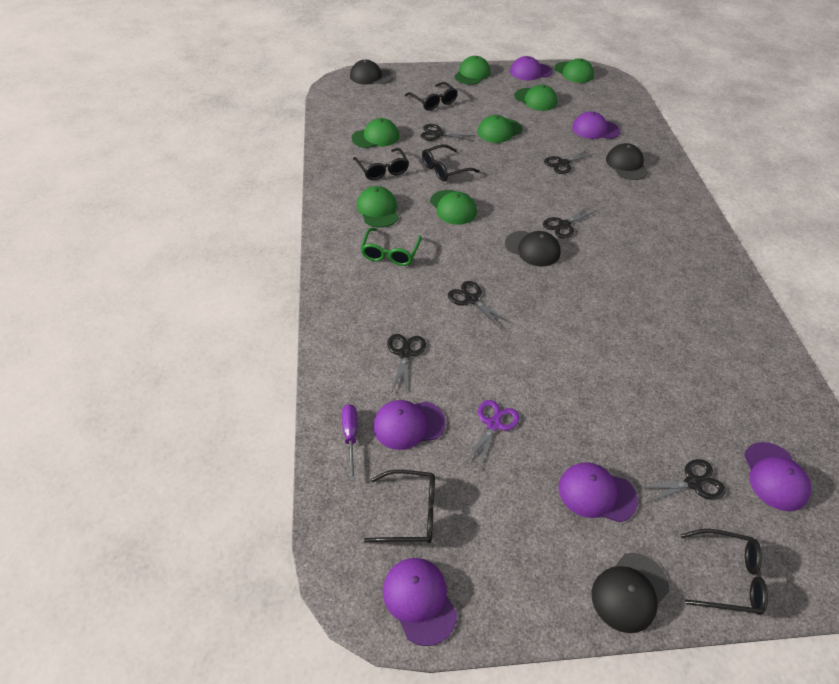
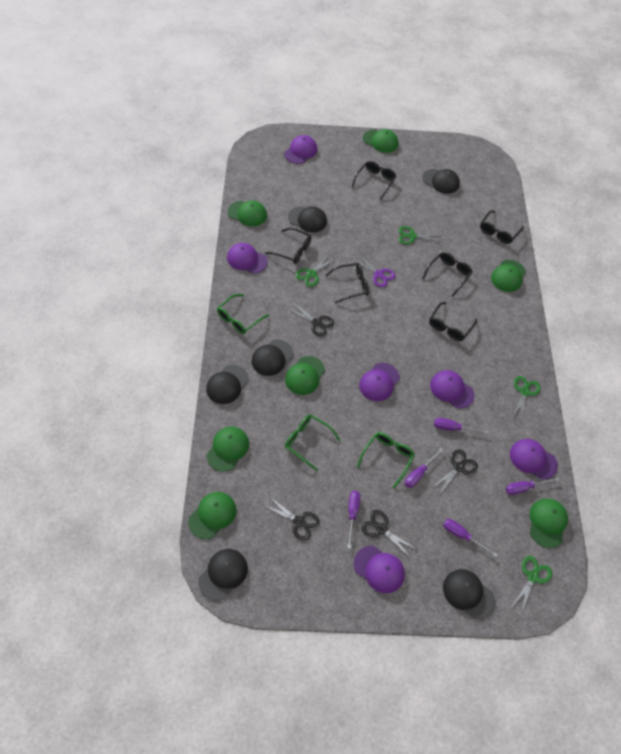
black cap: 4 -> 6
black glasses: 5 -> 6
black scissors: 6 -> 4
green glasses: 1 -> 3
green scissors: 0 -> 4
purple screwdriver: 1 -> 5

